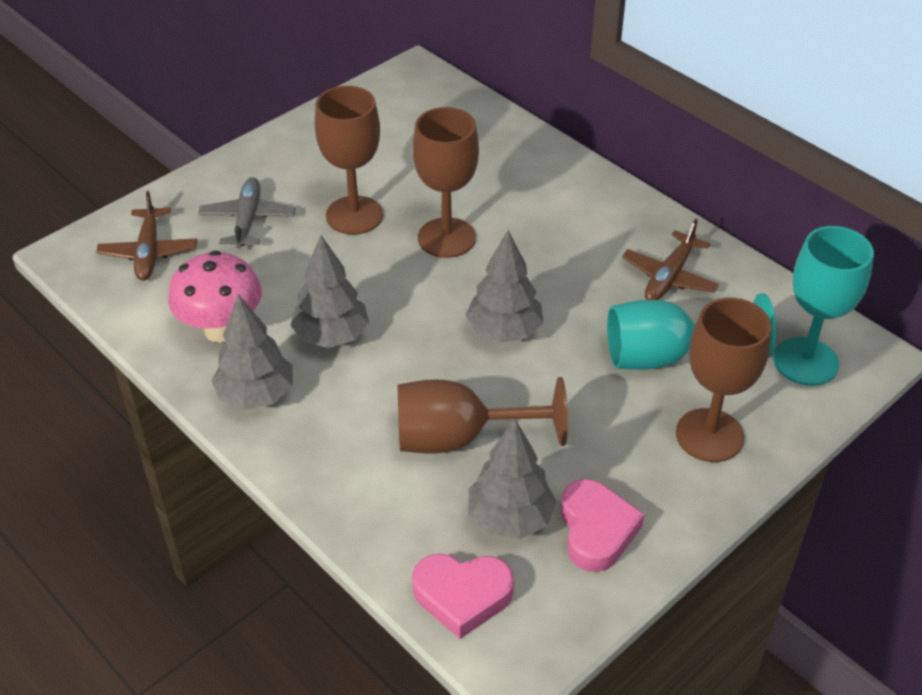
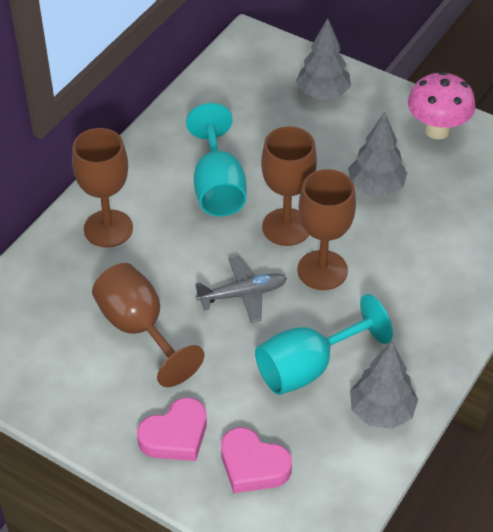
brown plane: 2 -> 0
grey tree: 4 -> 3

